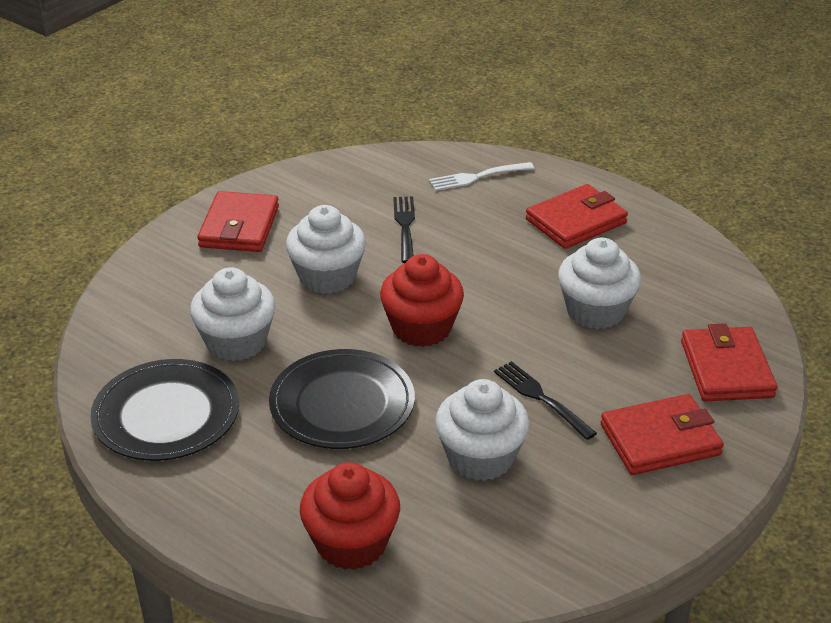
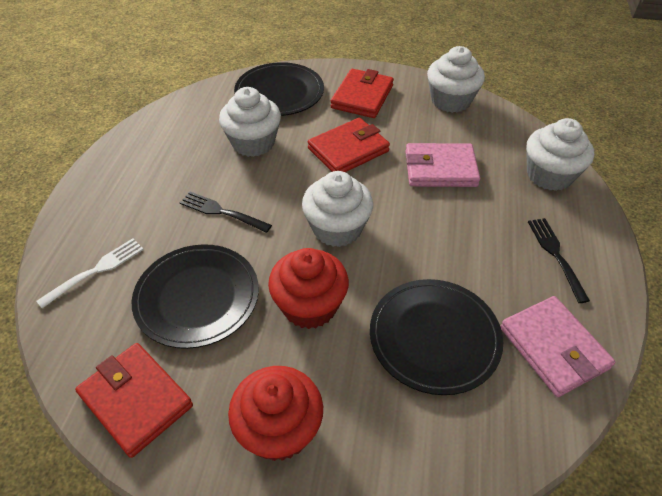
black plate: 2 -> 3
pink wallet: 0 -> 2
red wallet: 4 -> 3

